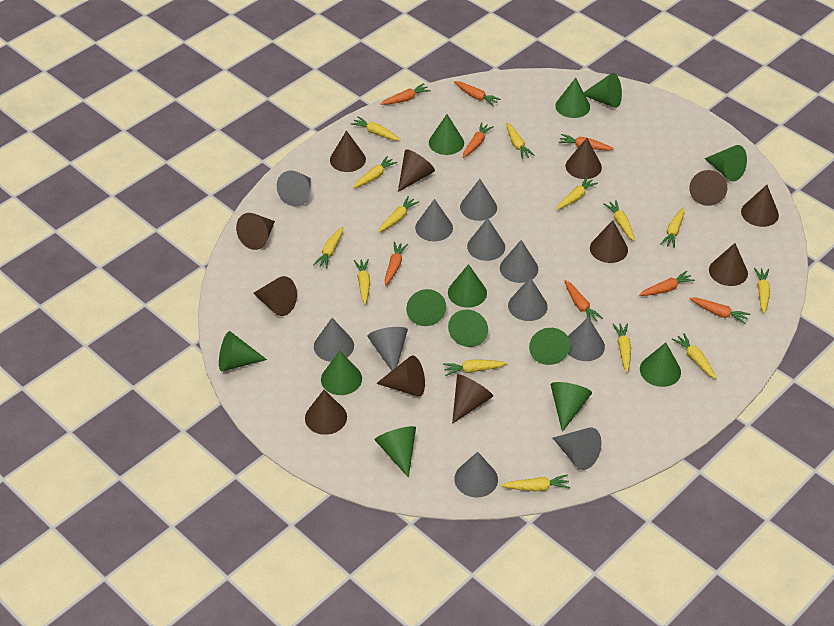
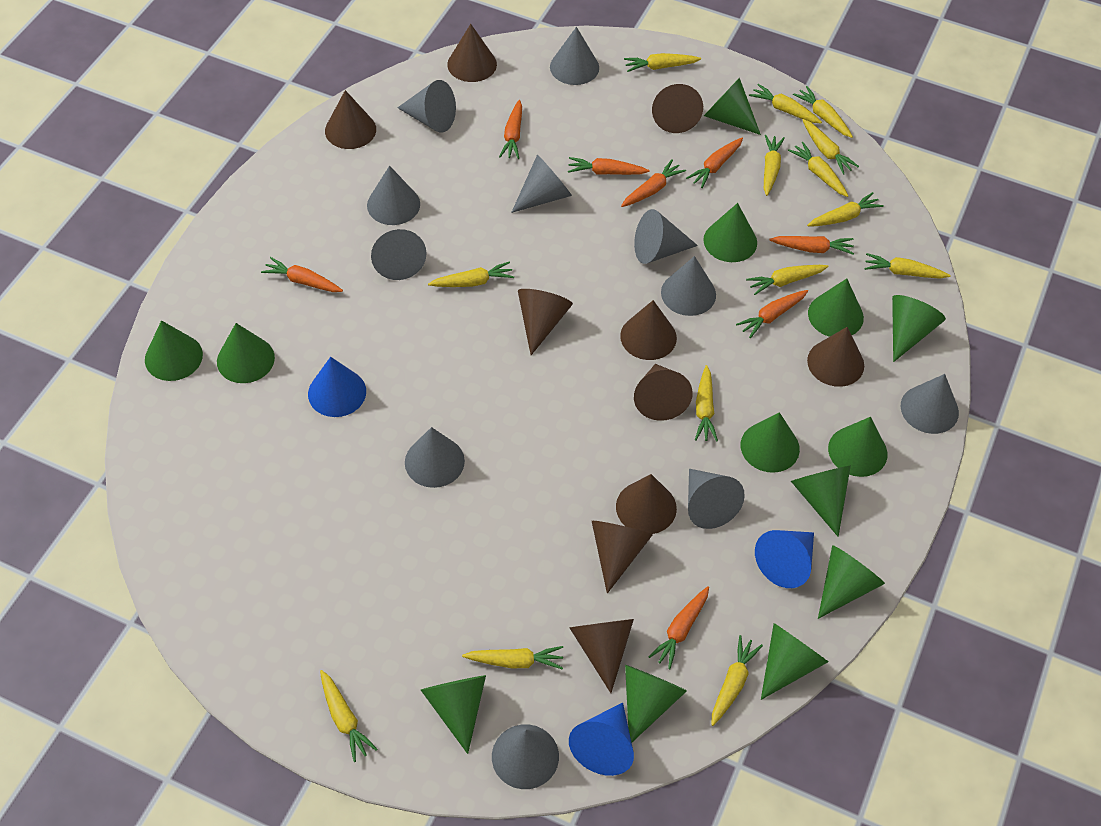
blue cone: 0 -> 3
brown cone: 12 -> 10

